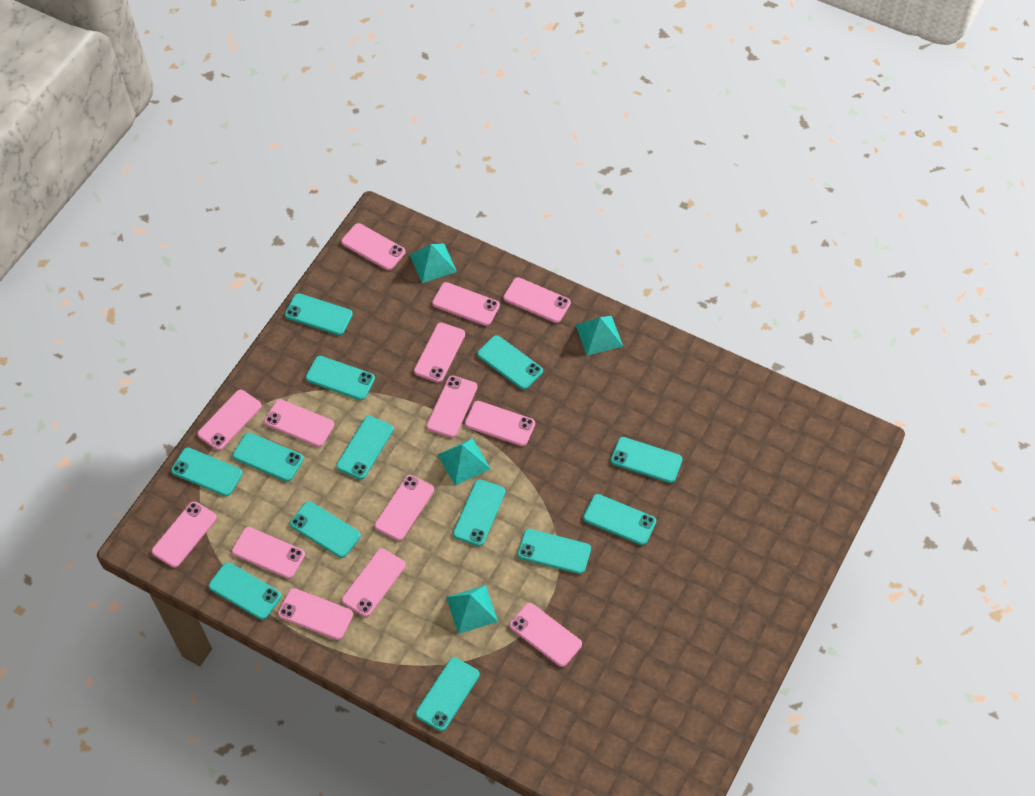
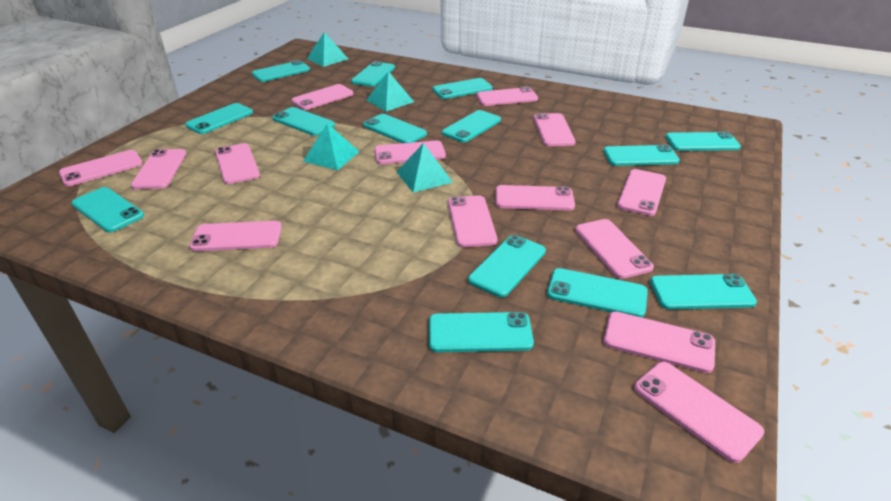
turquoise phone: 13 -> 14

